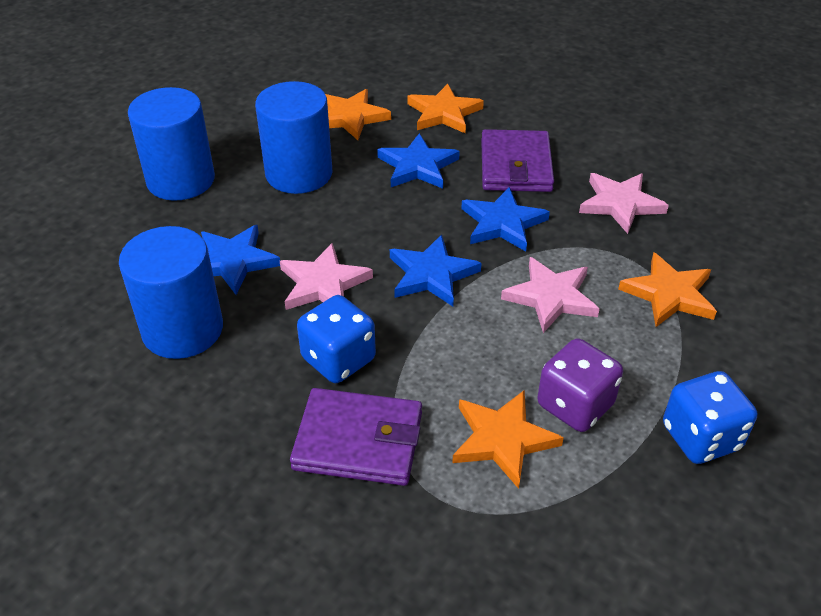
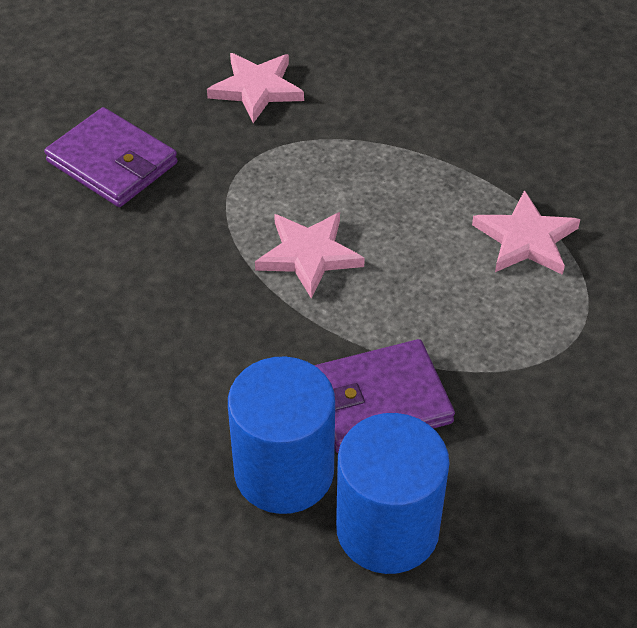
blue cylinder: 3 -> 2
blue dice: 2 -> 0
blue star: 4 -> 0
orange star: 4 -> 0
purple dice: 1 -> 0

